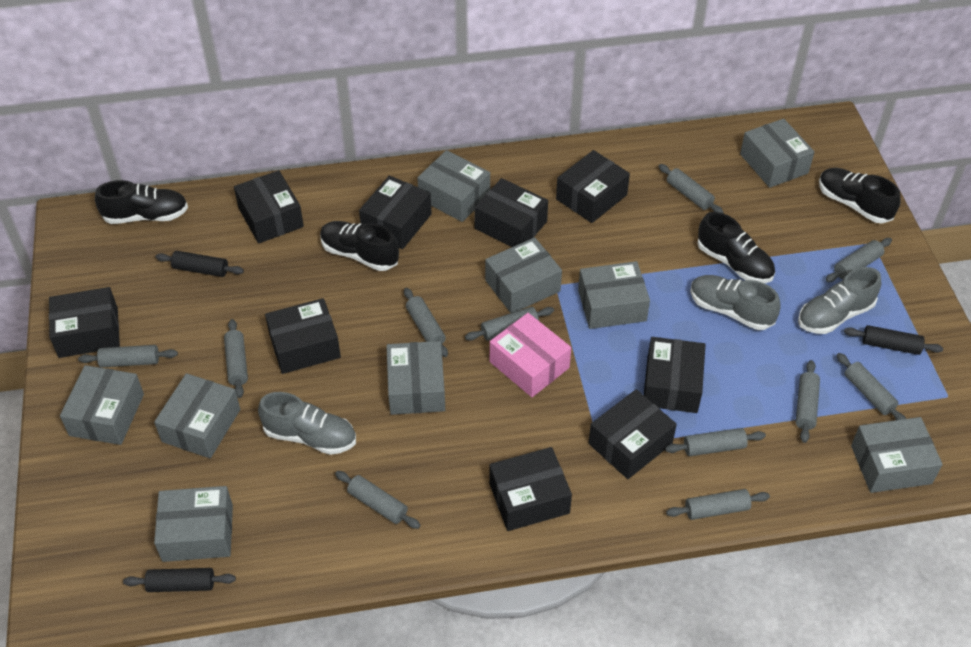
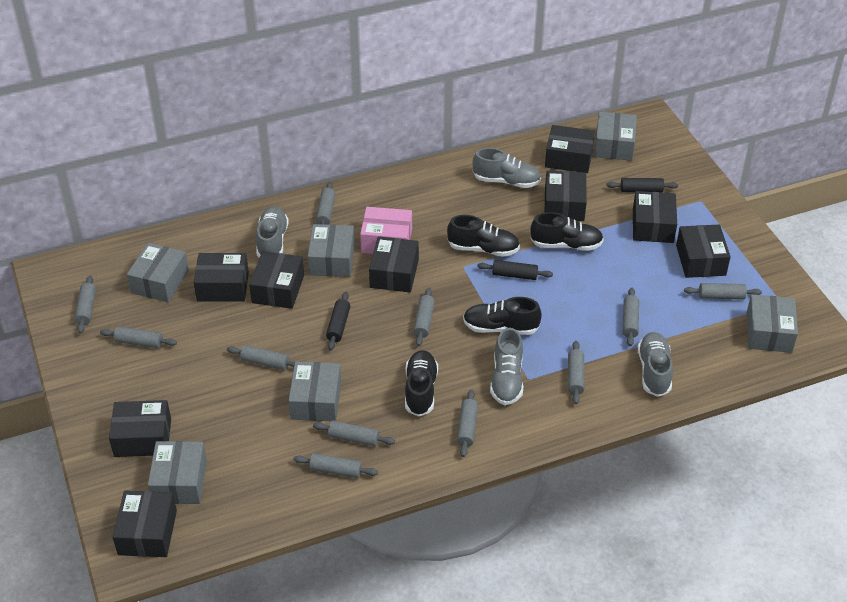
grey box: 9 -> 6
grey shoe: 3 -> 4

